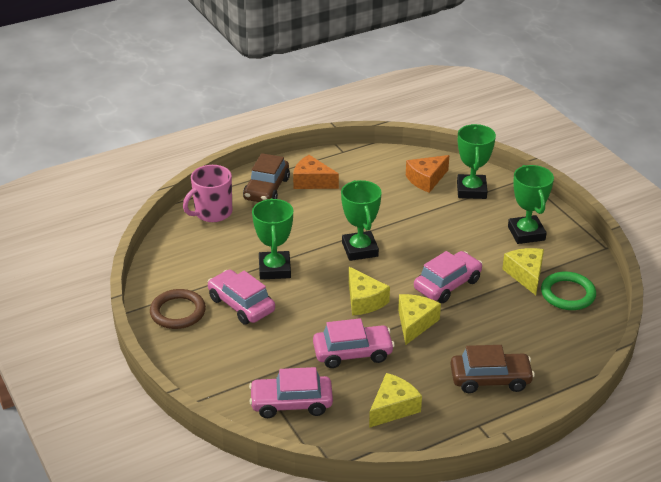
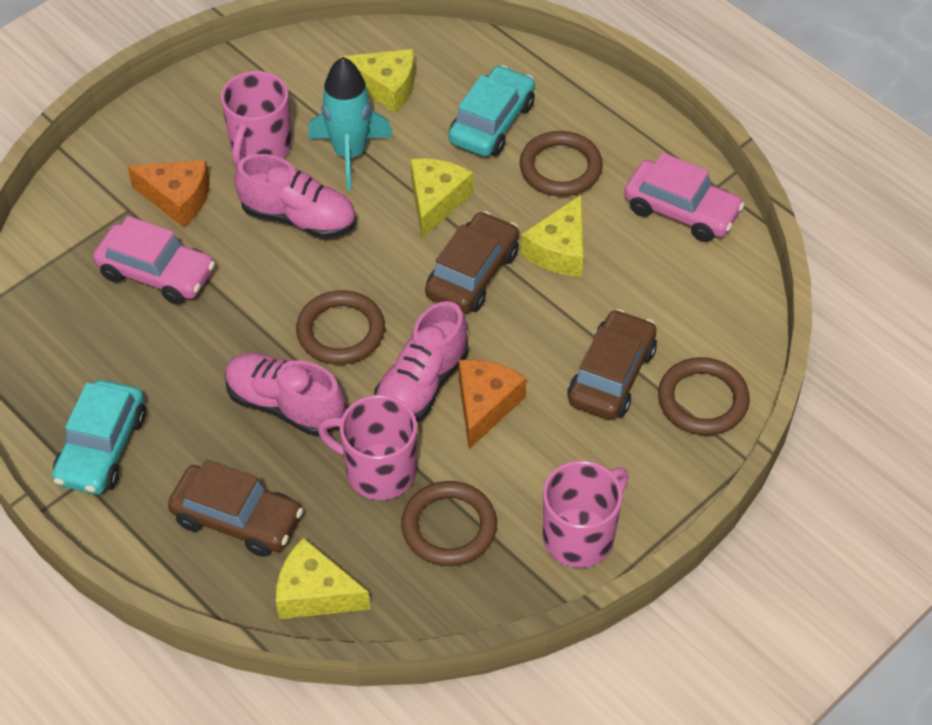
brown car: 2 -> 3
brown ring: 1 -> 4
green ring: 1 -> 0
green trophy: 4 -> 0
pink car: 4 -> 2
pink mug: 1 -> 3
pink shoe: 0 -> 3
turquoise car: 0 -> 2
turquoise rocket: 0 -> 1

